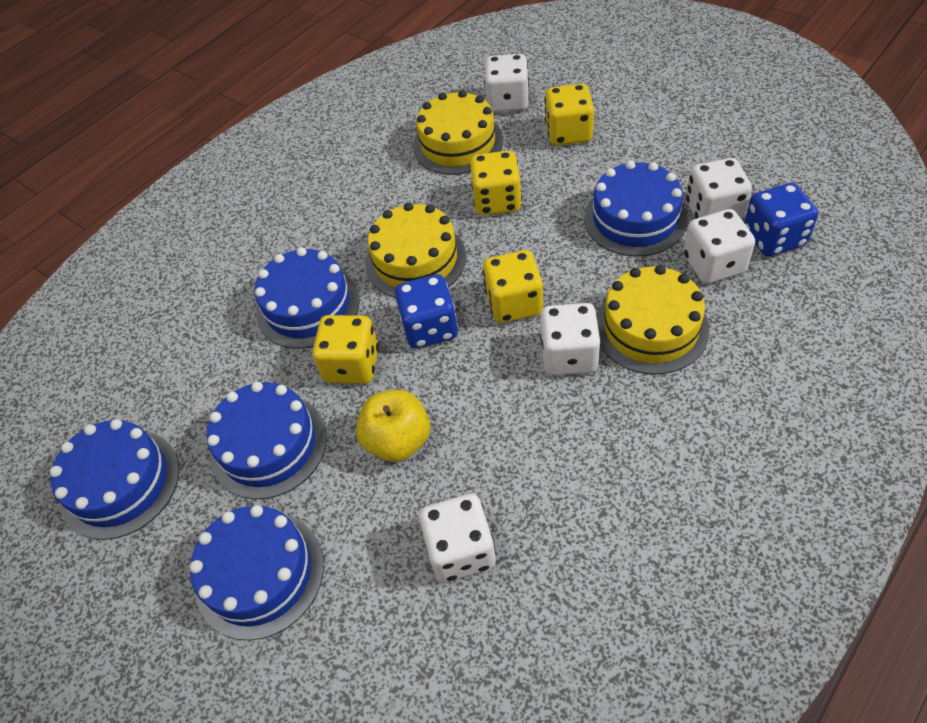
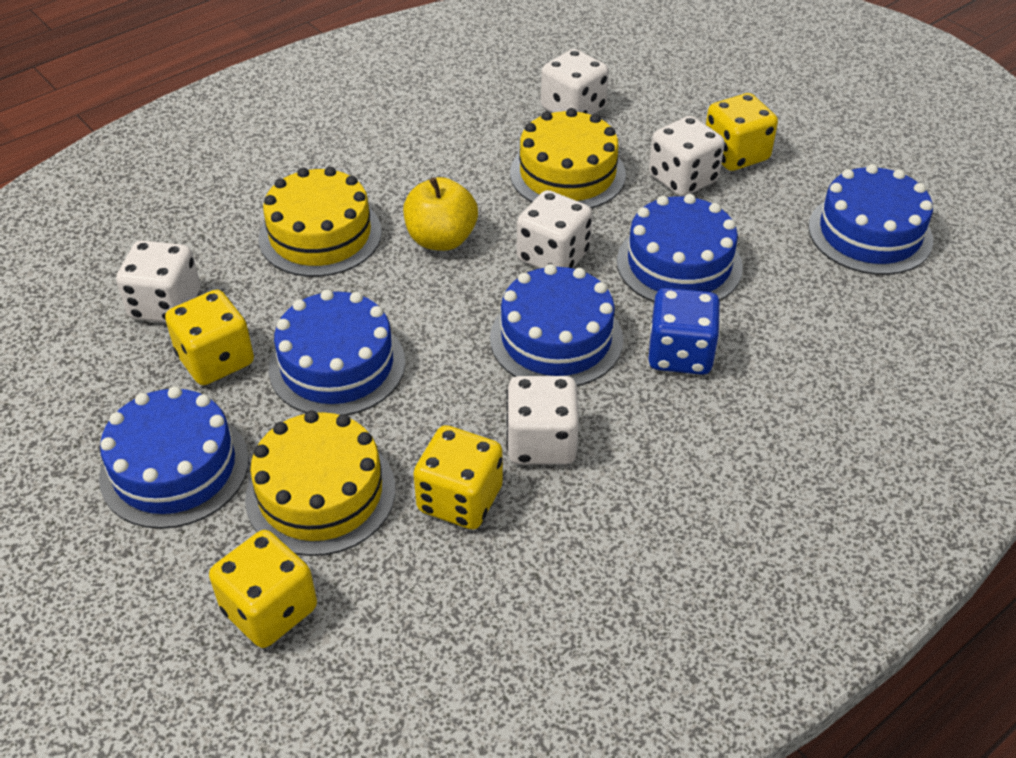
blue dice: 2 -> 1

